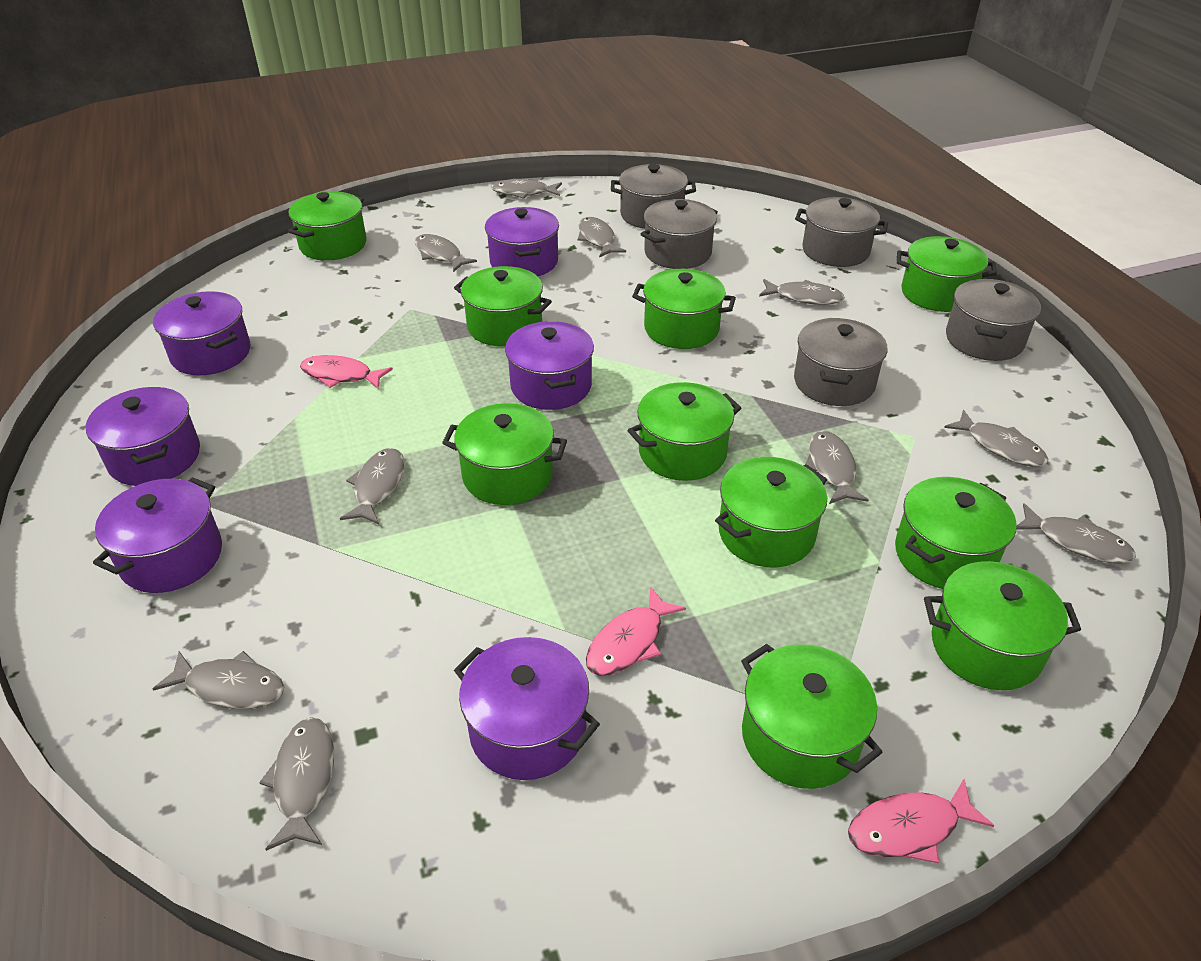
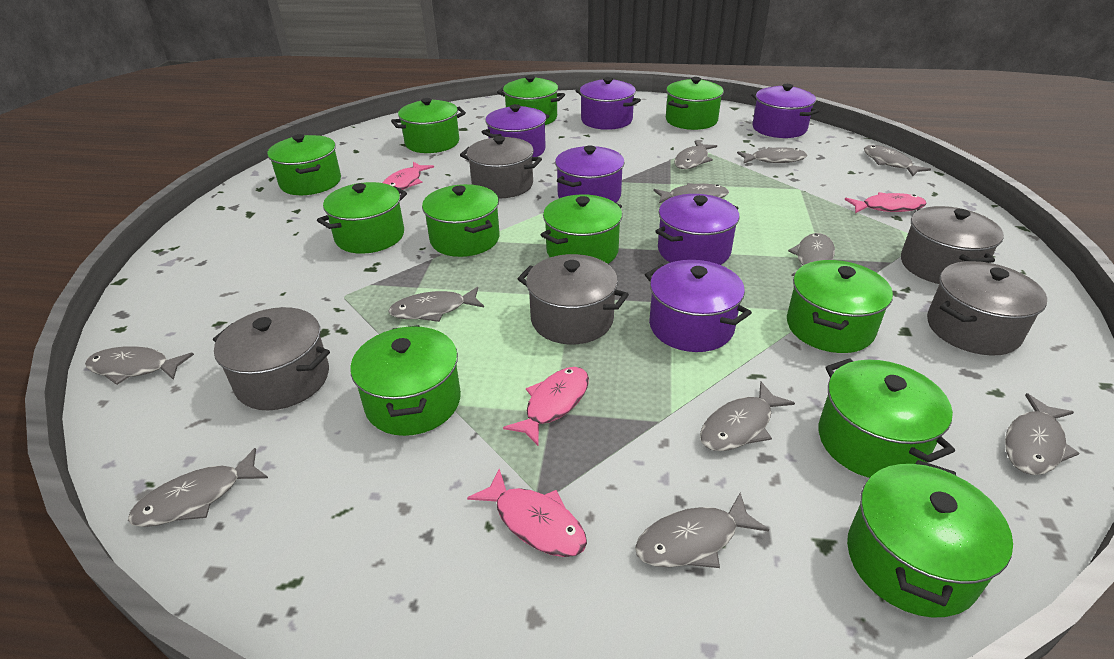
green pot: 10 -> 11
grey fish: 10 -> 11
pink fish: 3 -> 4

